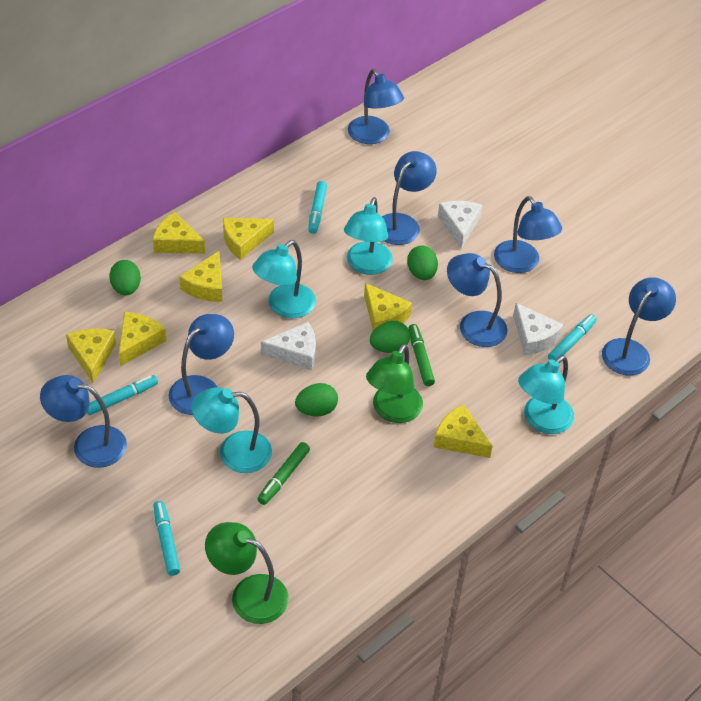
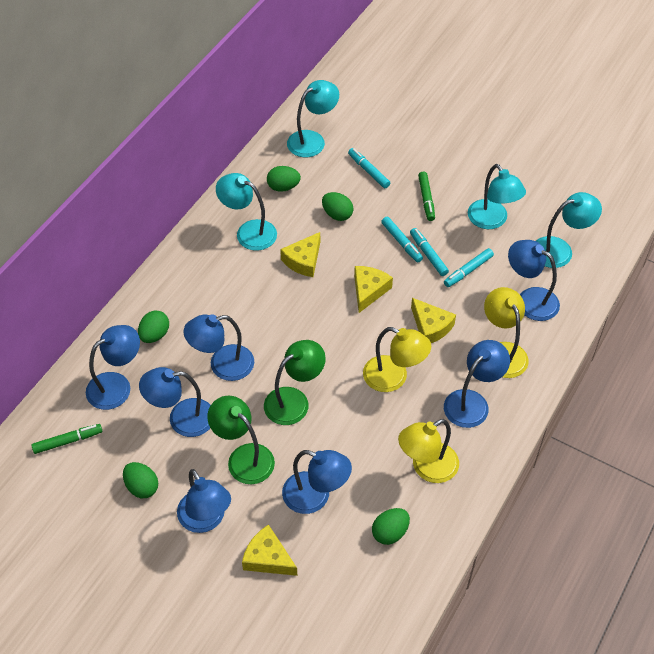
green egg: 4 -> 5
white cheese: 3 -> 0
yellow cheese: 7 -> 4
yellow lamp: 0 -> 3

